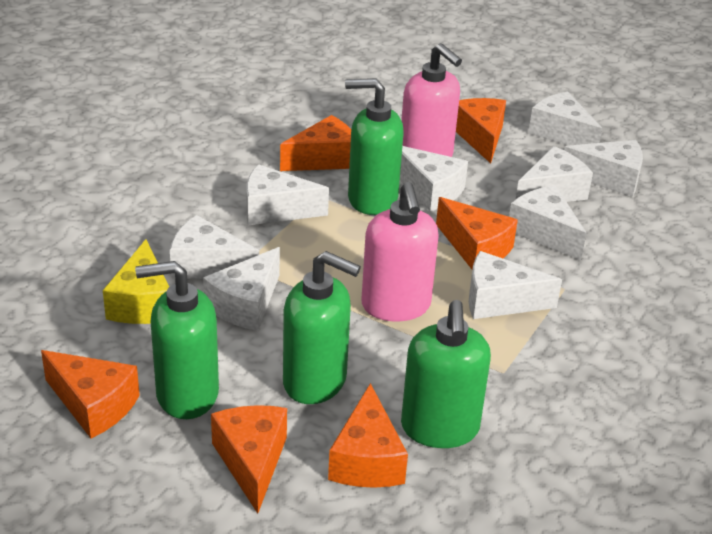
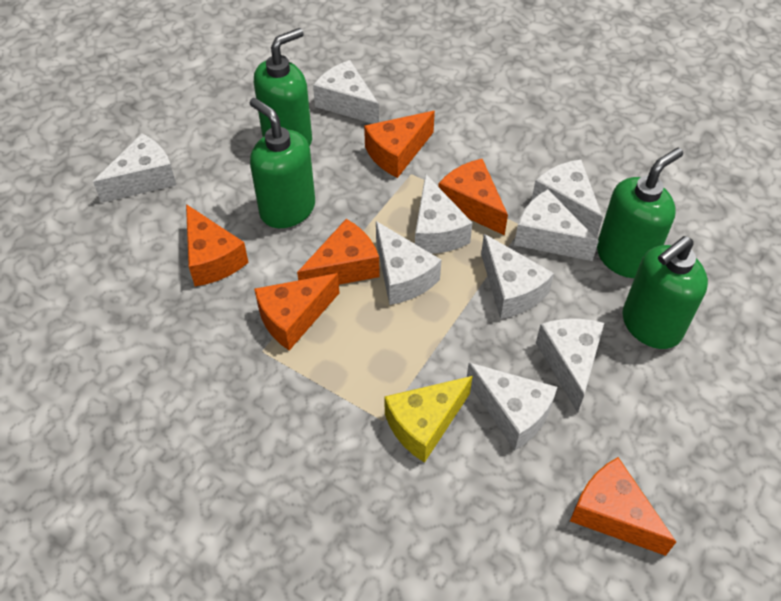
pink soap dispenser: 2 -> 0

